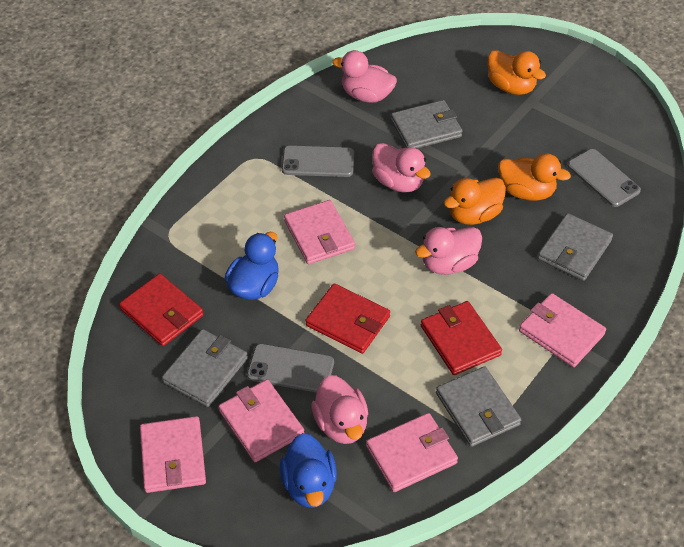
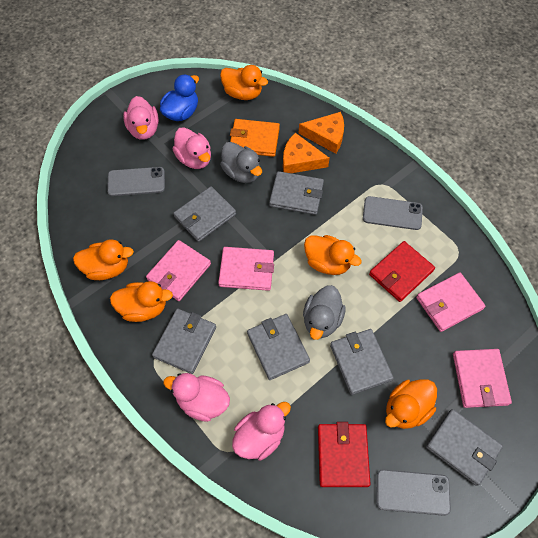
blue duck: 2 -> 1
grey duck: 0 -> 2
grey wallet: 4 -> 6
orange cheese: 0 -> 2
orange duck: 3 -> 5
orange wallet: 0 -> 1
pink wallet: 5 -> 4
red wallet: 3 -> 2

